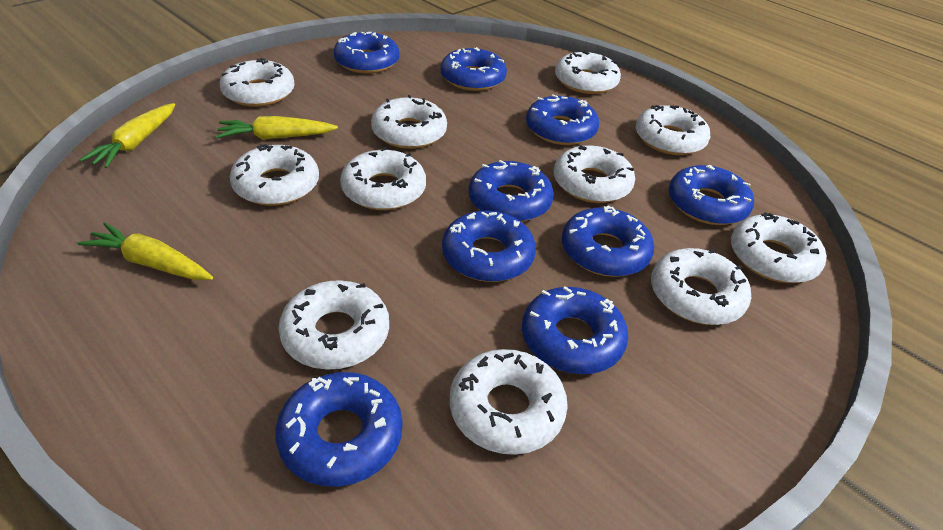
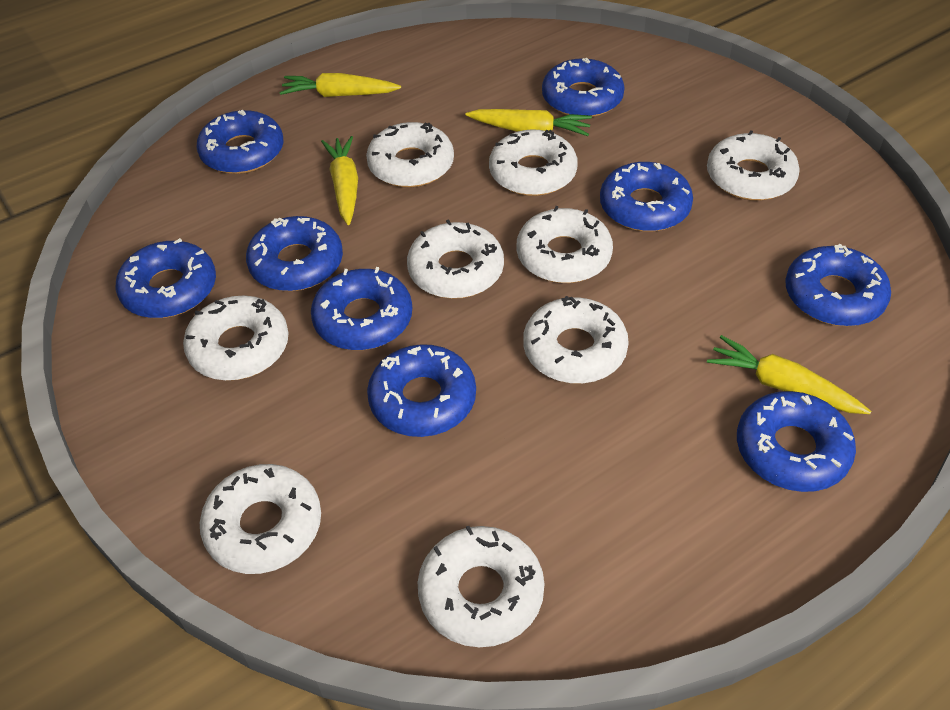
white donut: 11 -> 9
yellow carrot: 3 -> 4

